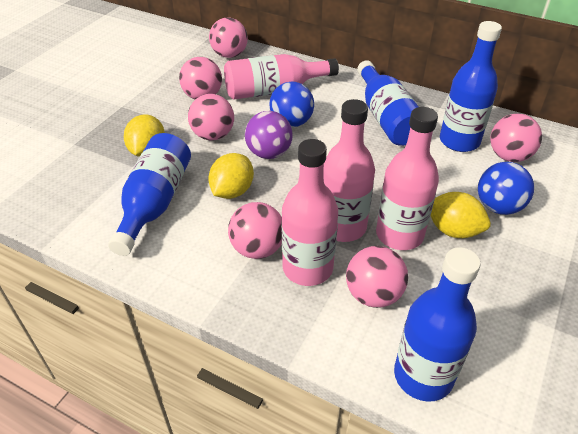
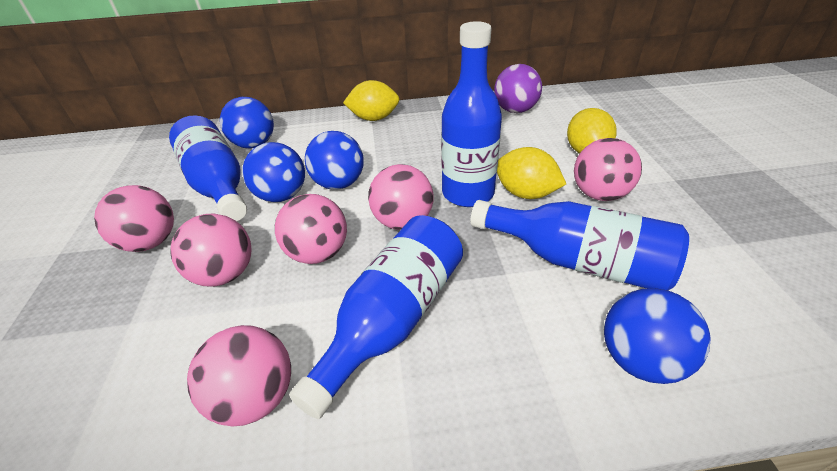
blue ball: 2 -> 4
pink bottle: 4 -> 0

